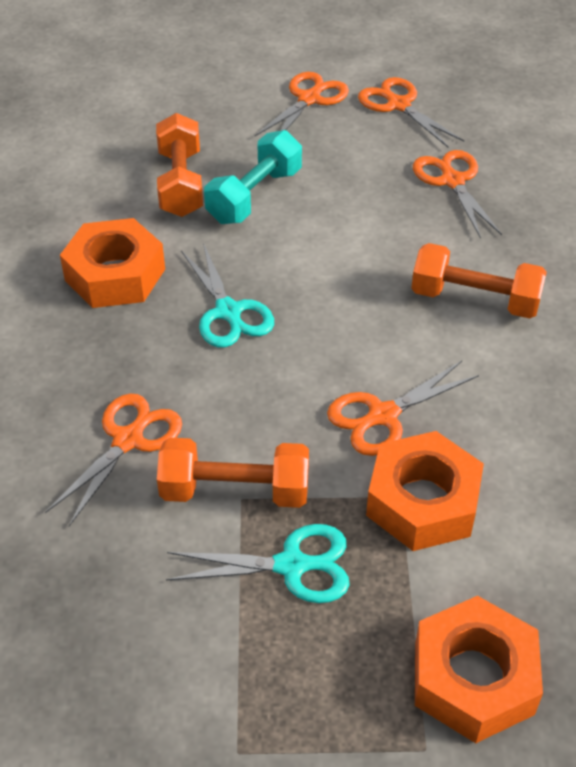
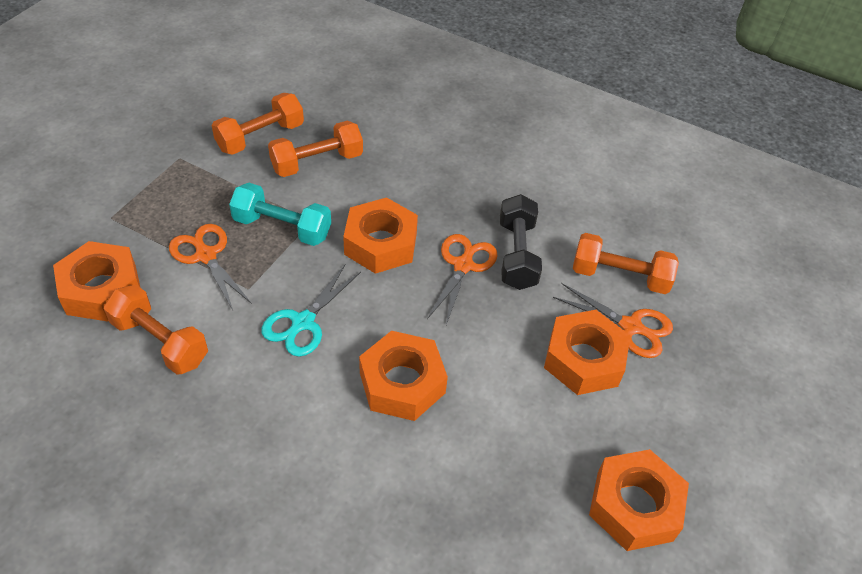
black dumbbell: 0 -> 1
orange dumbbell: 3 -> 4
orange nut: 3 -> 5
orange scissors: 5 -> 3
turquoise scissors: 2 -> 1

